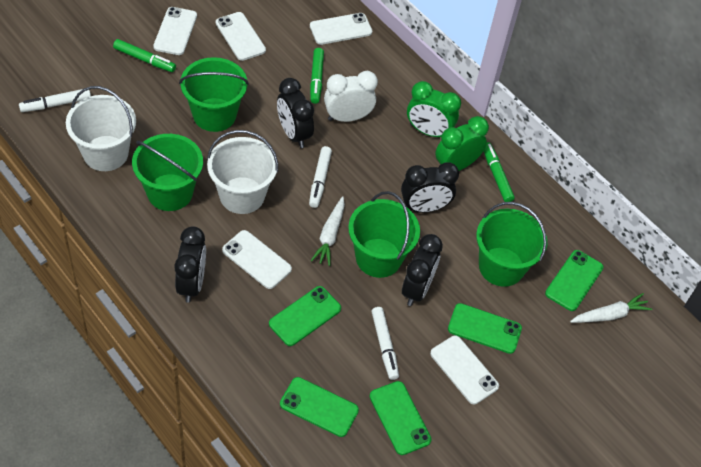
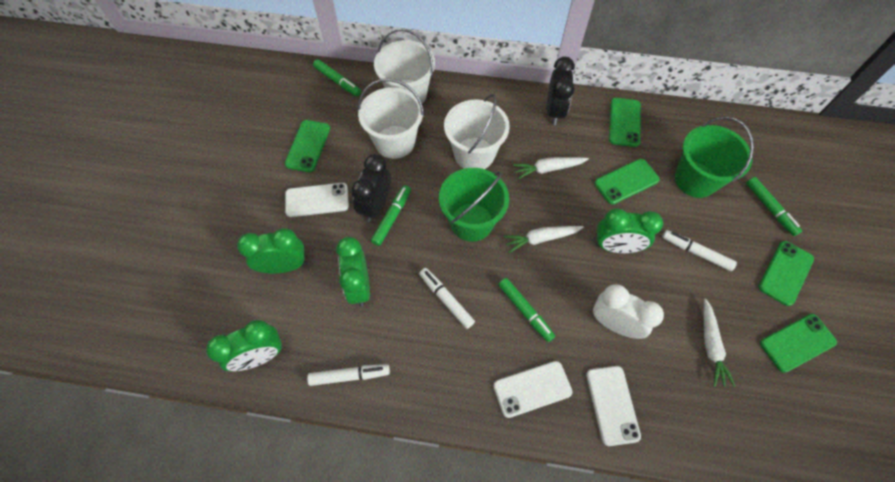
black clock: 4 -> 2
green bucket: 4 -> 2
green clock: 2 -> 4
green marker: 3 -> 4
white bucket: 2 -> 3
white carrot: 2 -> 3
white phone: 5 -> 3

